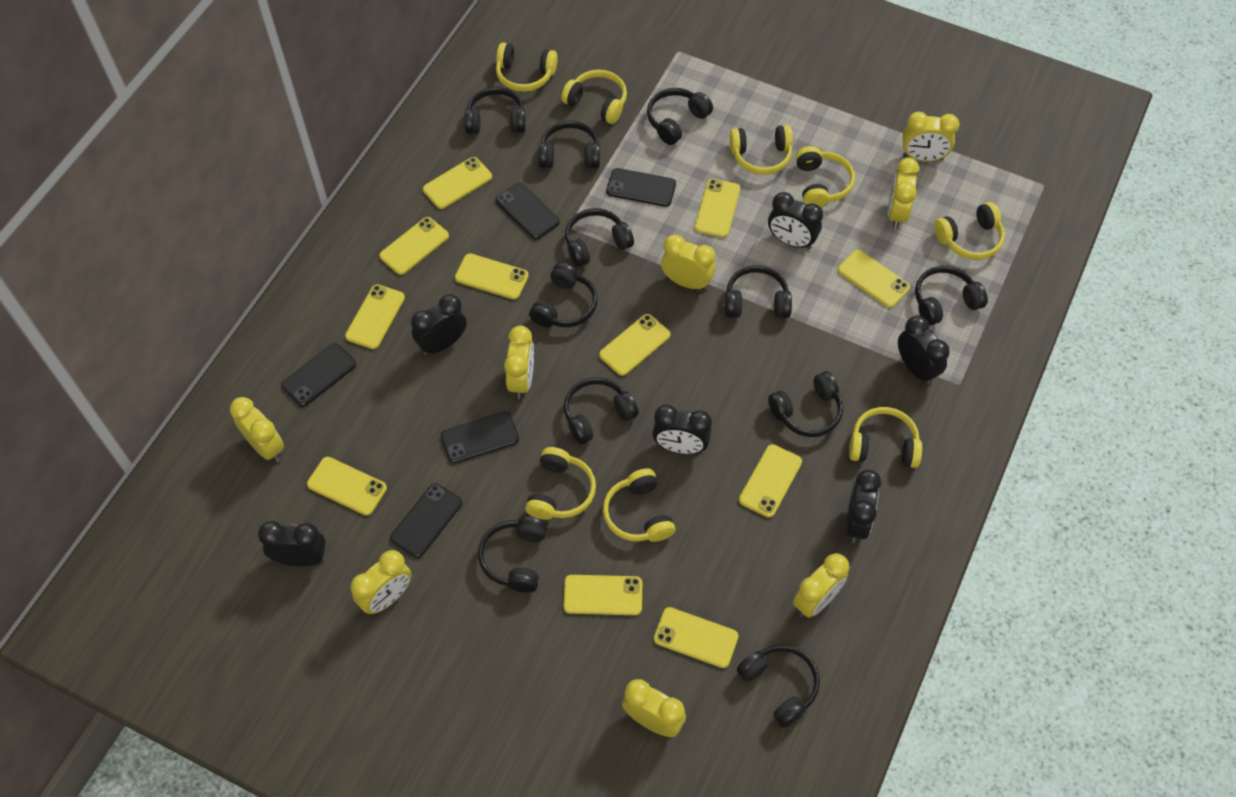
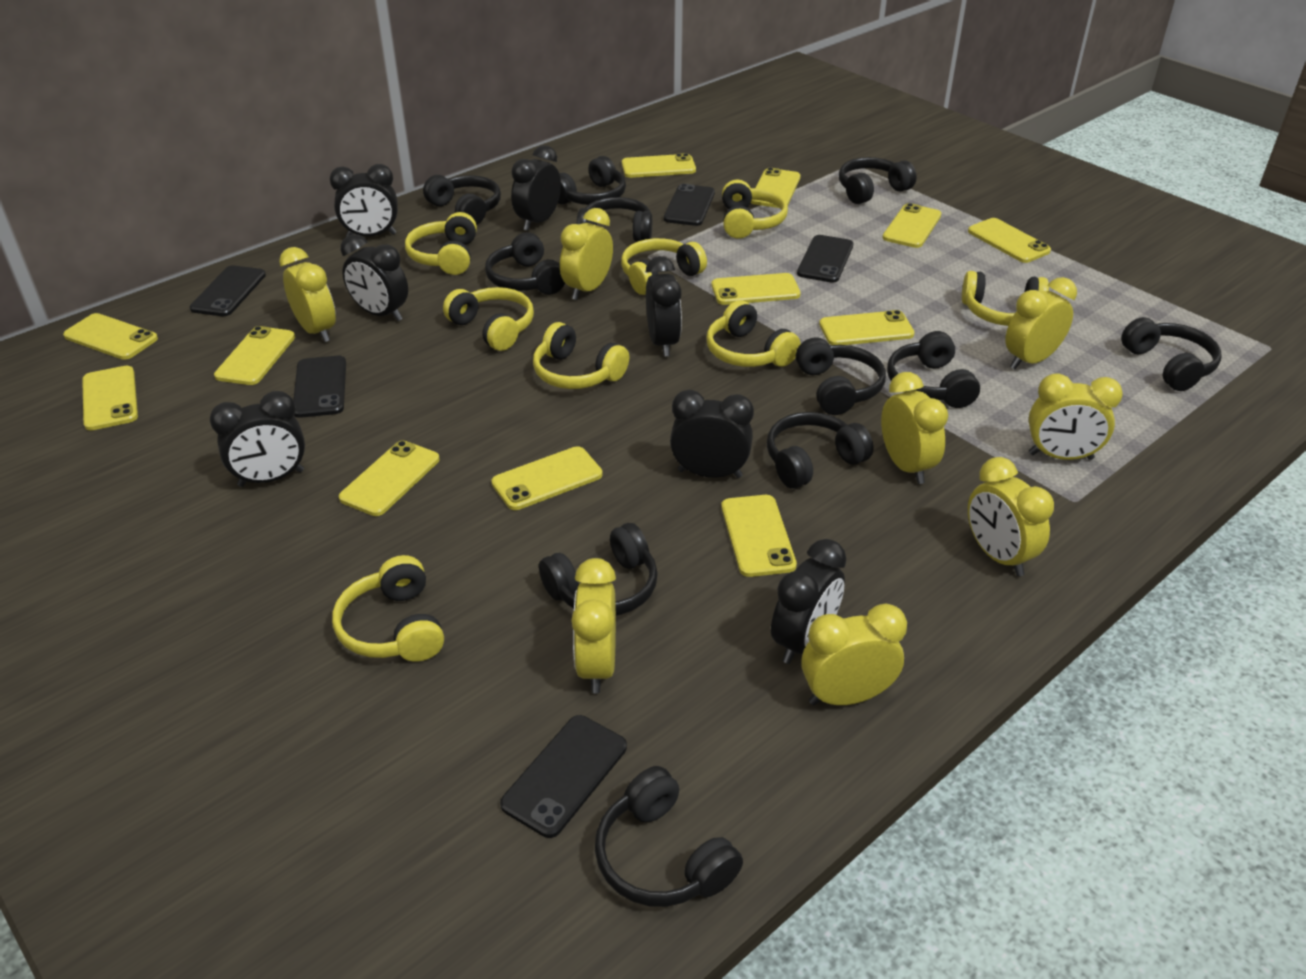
black clock: 6 -> 7
yellow phone: 11 -> 12

